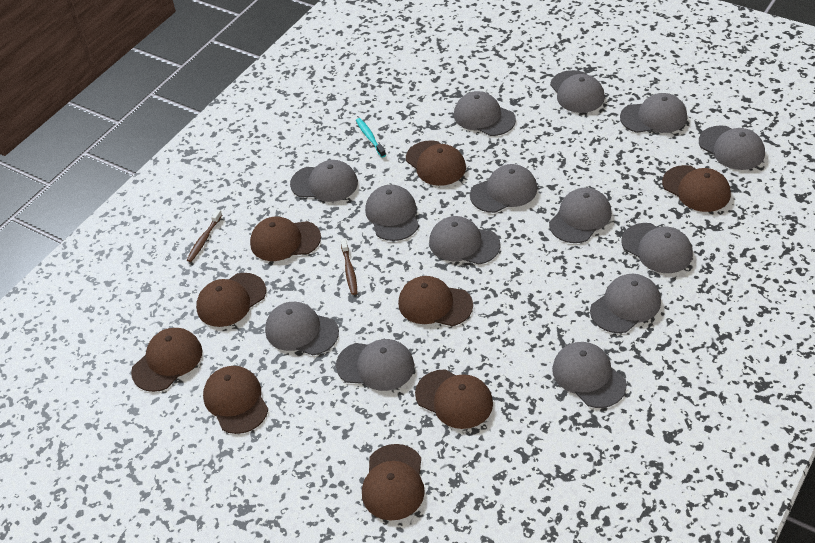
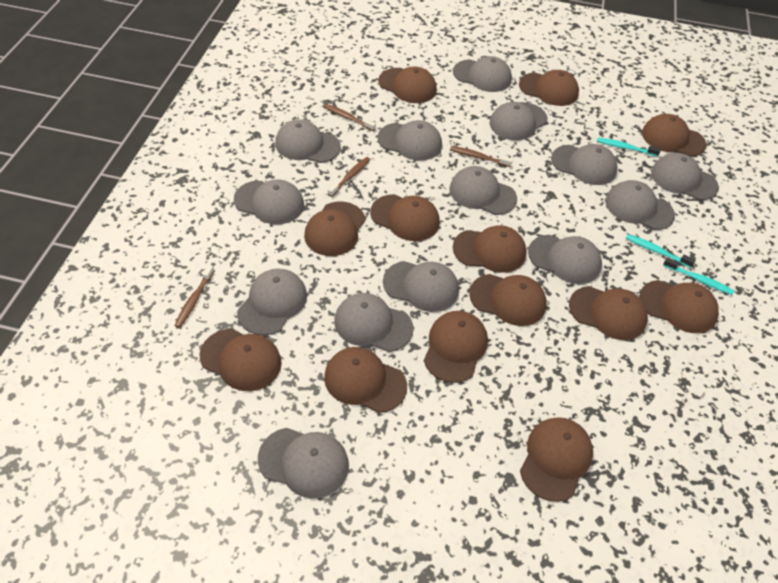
brown cap: 9 -> 13
brown toothbrush: 2 -> 4
turquoise toothbrush: 1 -> 3

